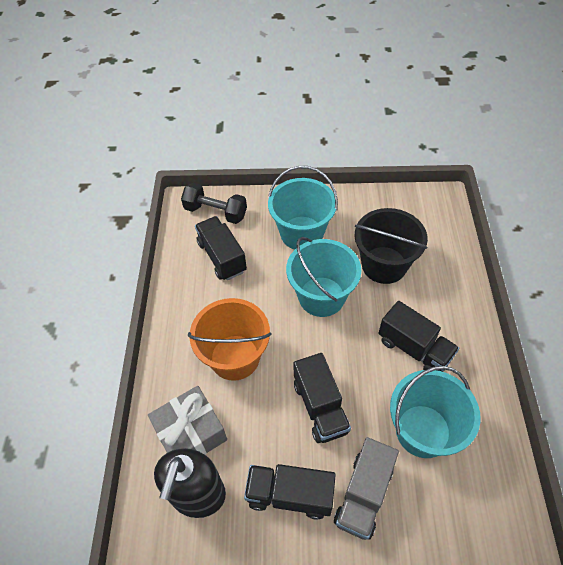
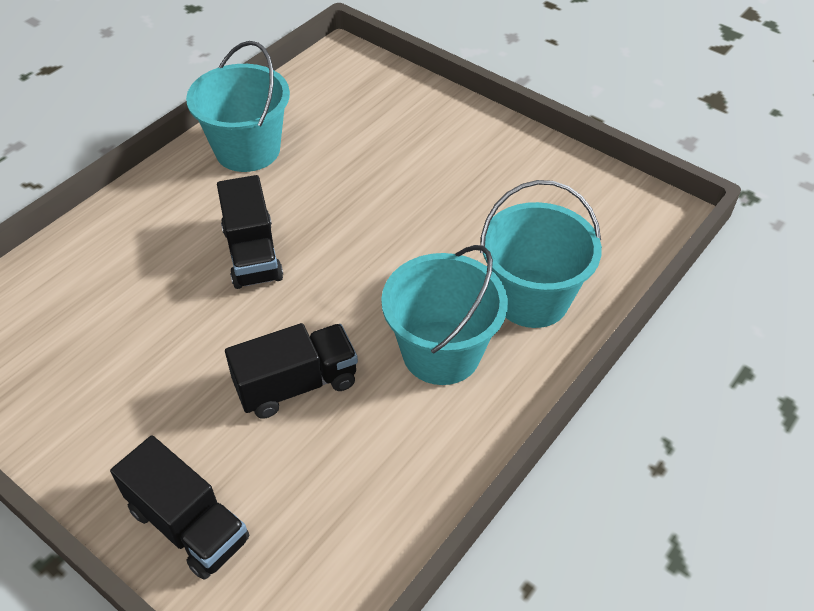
black bucket: 1 -> 0
black dumbbell: 1 -> 0
black soap dispenser: 1 -> 0
black truck: 4 -> 3
grey gift: 1 -> 0
grey truck: 1 -> 0
orange bucket: 1 -> 0

